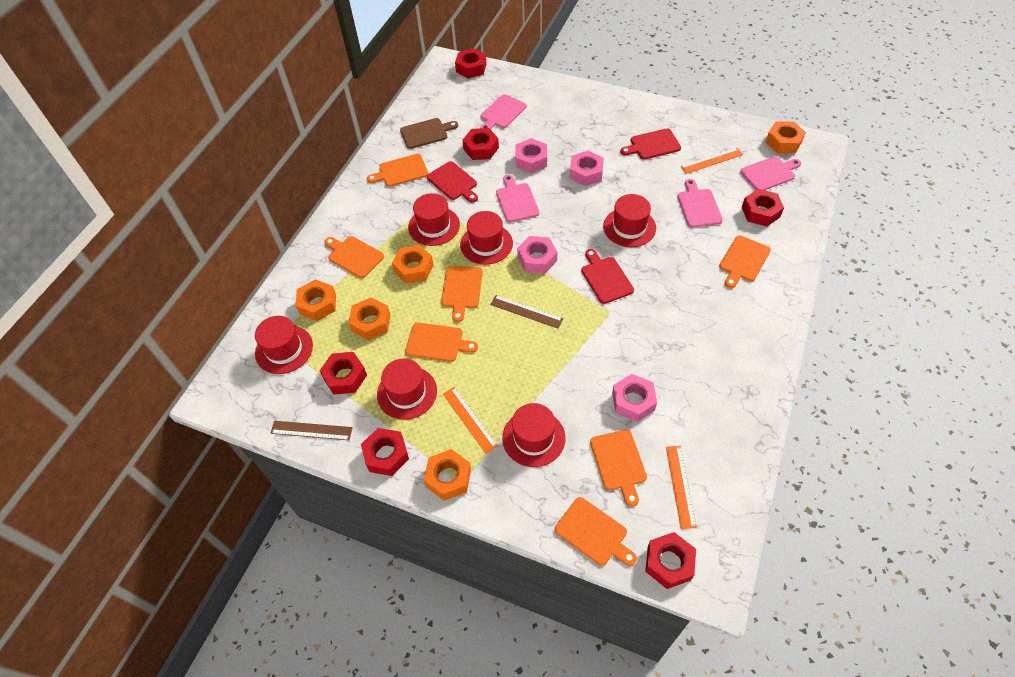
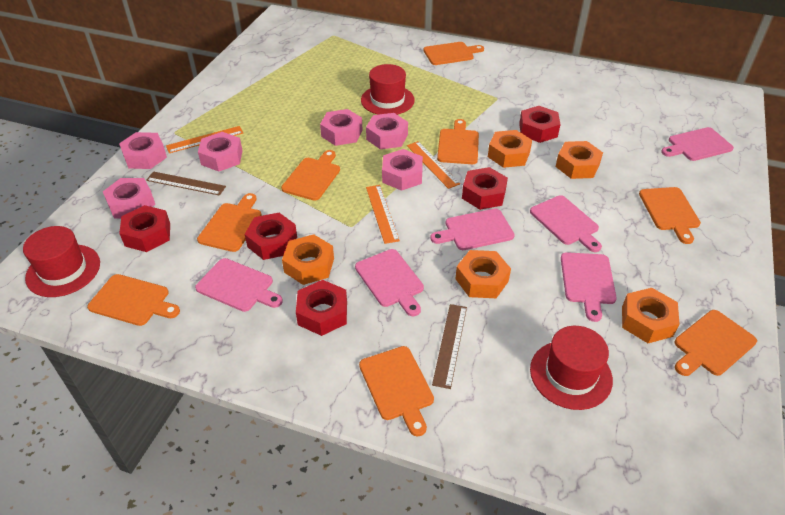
brown cutting board: 1 -> 0
orange cutting board: 7 -> 8
pink cutting board: 4 -> 6
pink nut: 4 -> 6
red cutting board: 3 -> 0
red hat: 6 -> 3
red nut: 6 -> 5

